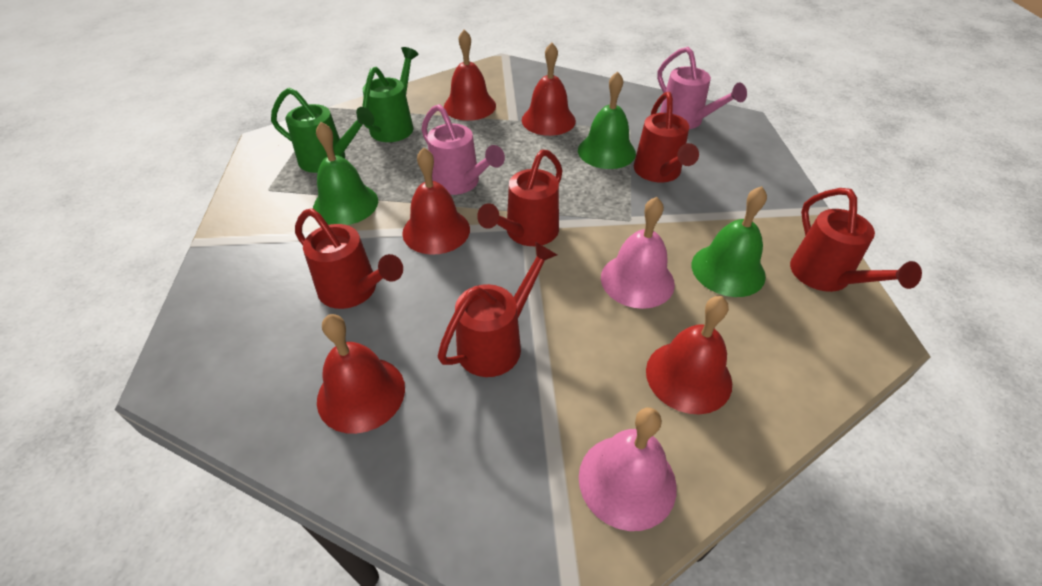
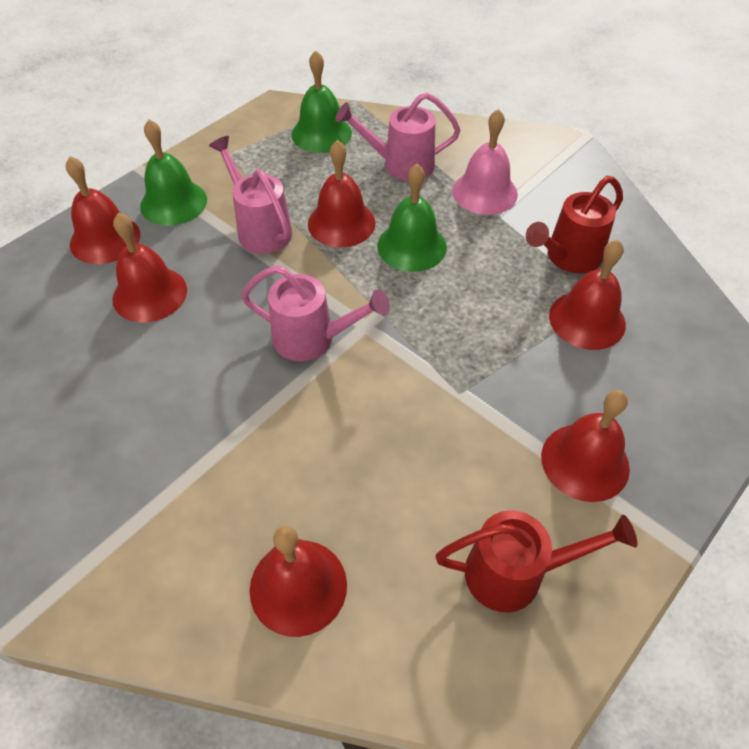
green watering can: 2 -> 0
pink bell: 2 -> 1
pink watering can: 2 -> 3
red bell: 5 -> 6
red watering can: 5 -> 2

